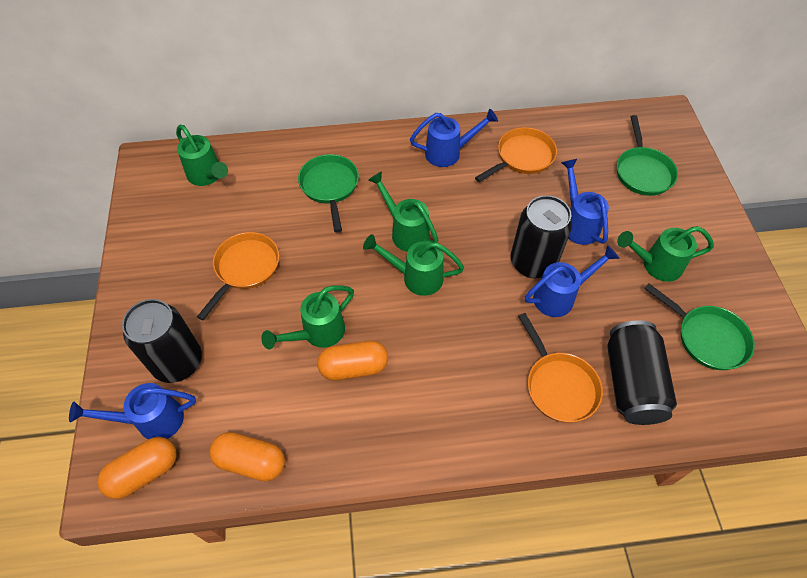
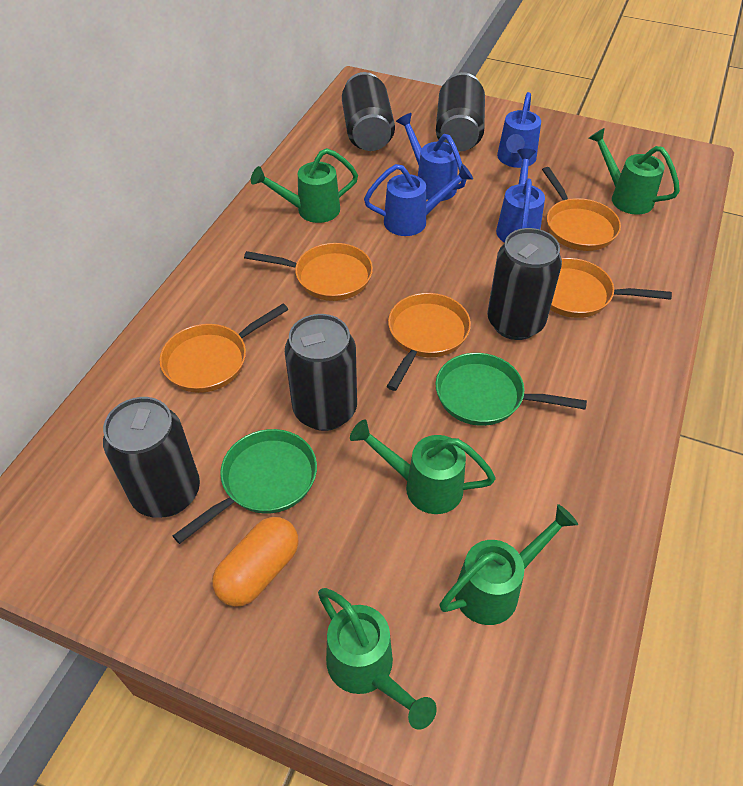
black can: 3 -> 5
green pan: 3 -> 2
orange capsule: 3 -> 1
orange pan: 3 -> 5

